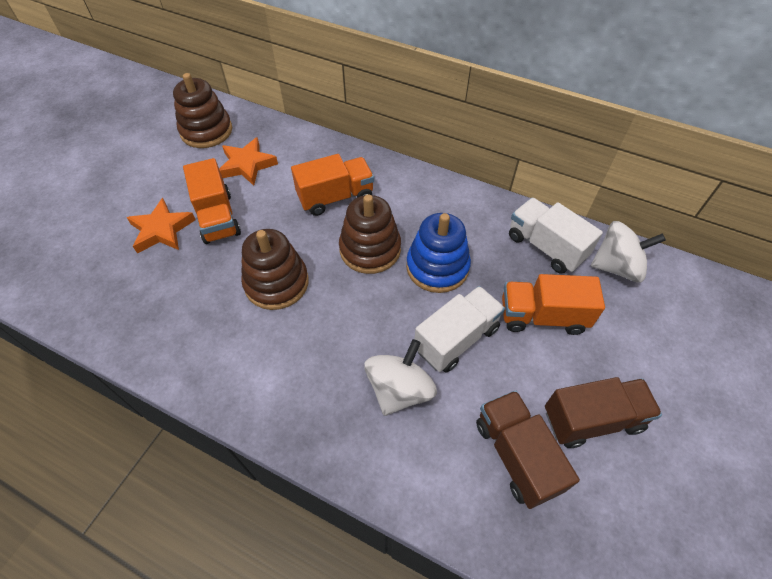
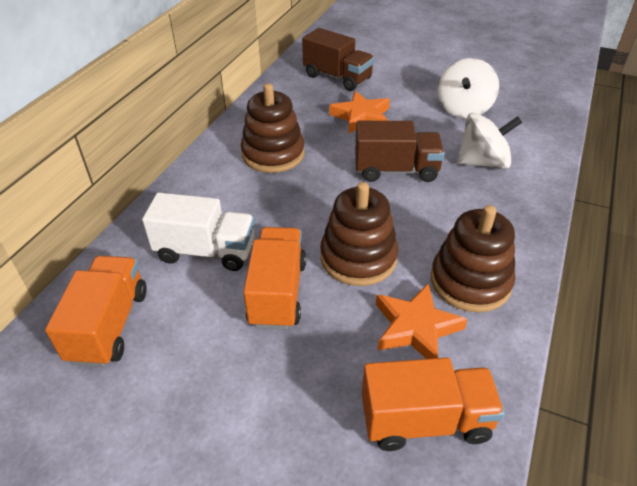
blue stacking toy: 1 -> 0
white truck: 2 -> 1

